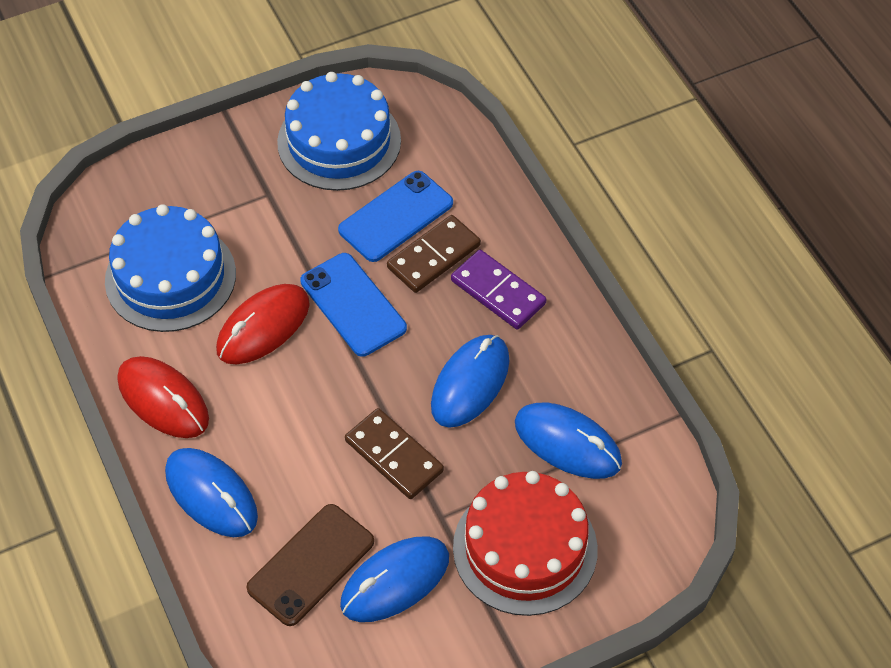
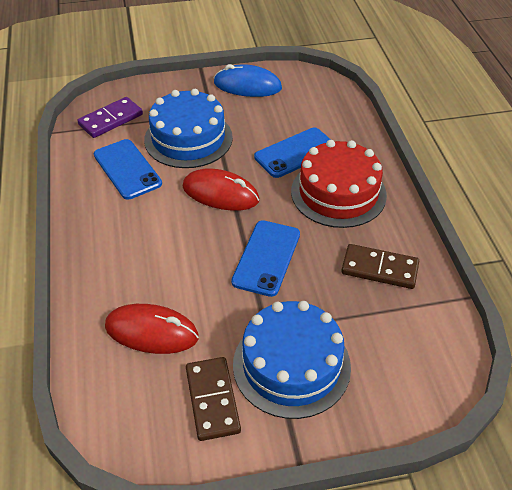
blue mouse: 4 -> 1
blue phone: 2 -> 3
brown phone: 1 -> 0

